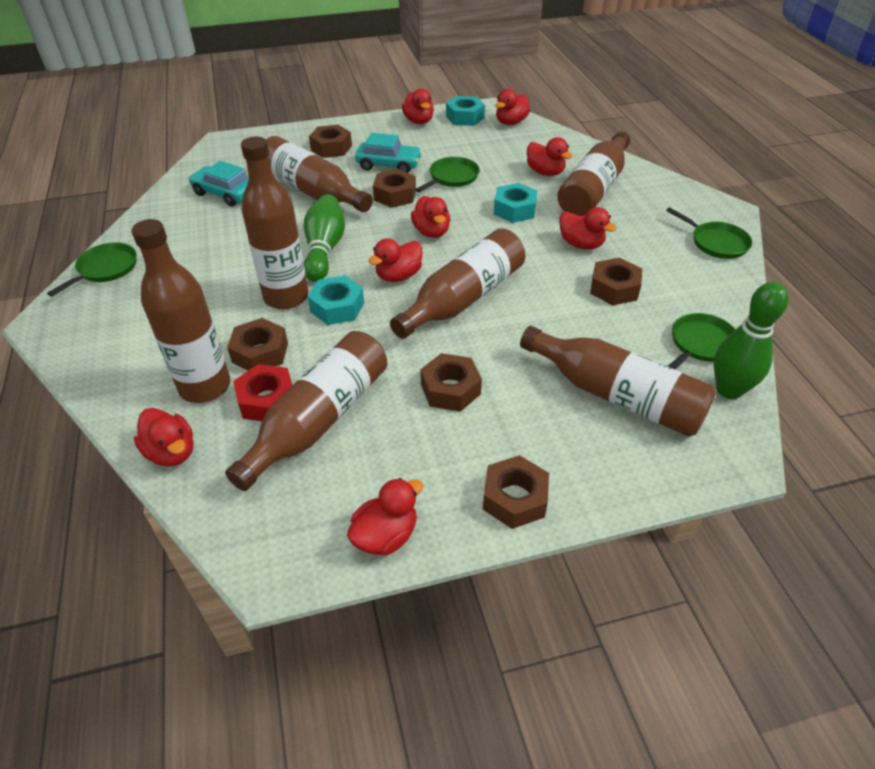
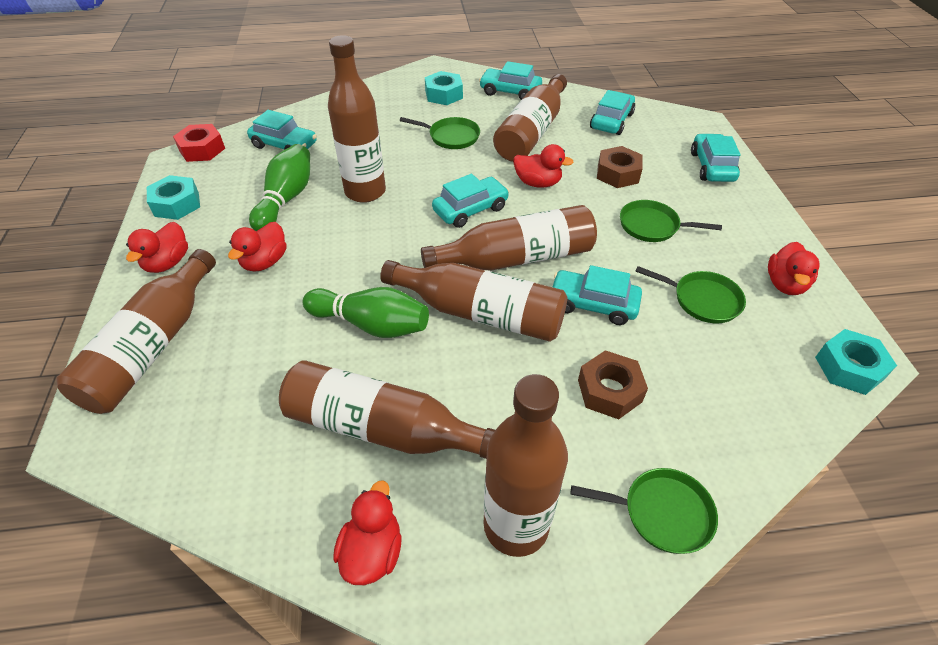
brown nut: 6 -> 2
red duck: 8 -> 5
turquoise car: 2 -> 6

